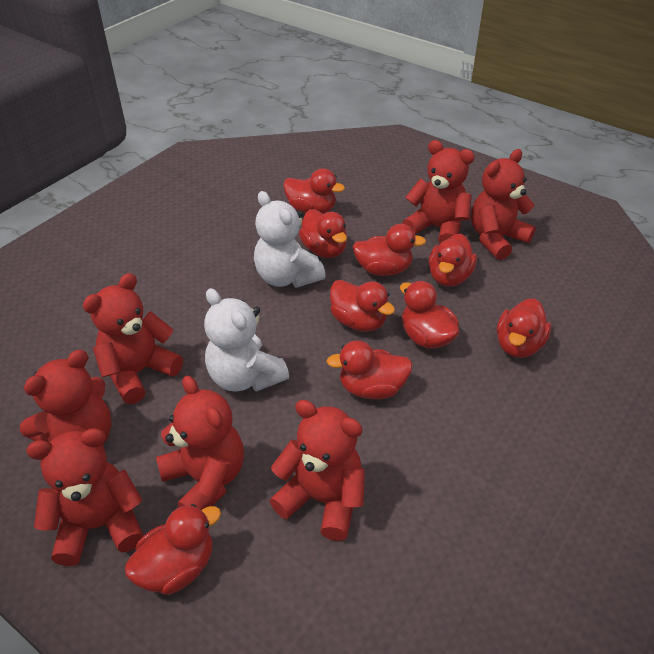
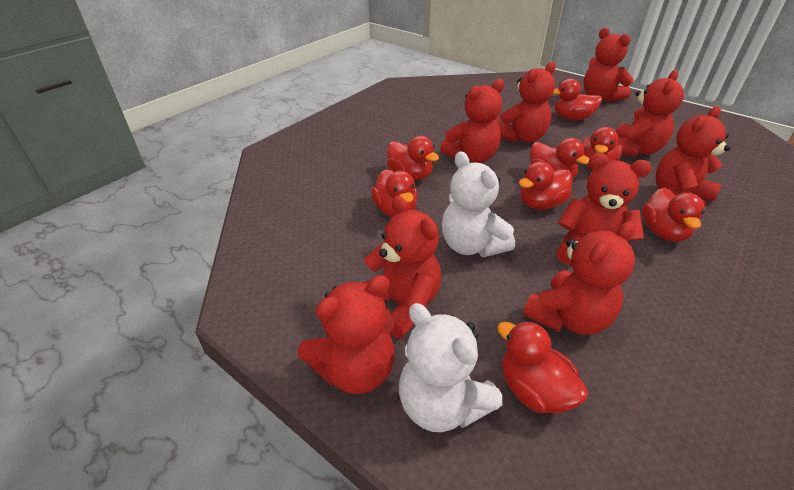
red duck: 9 -> 8
red teddy bear: 7 -> 9

